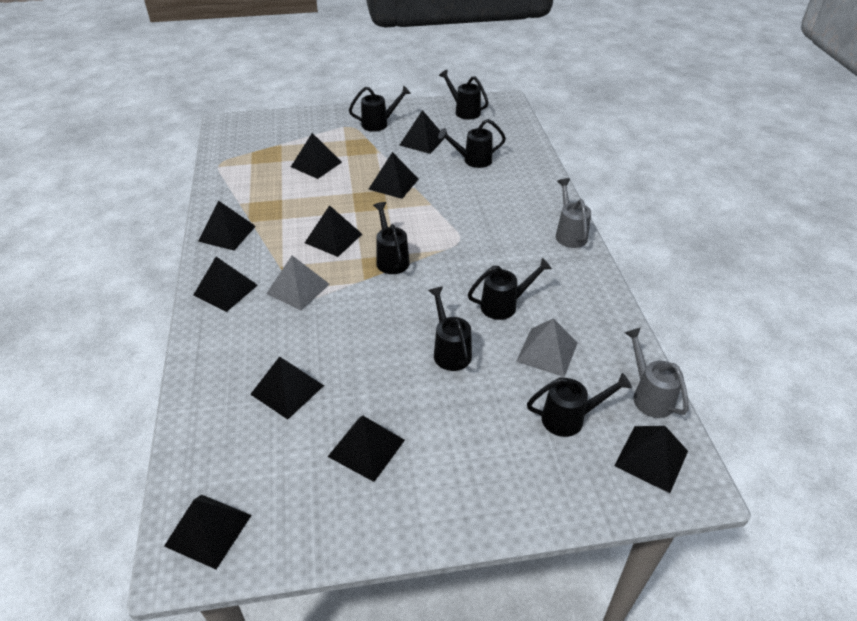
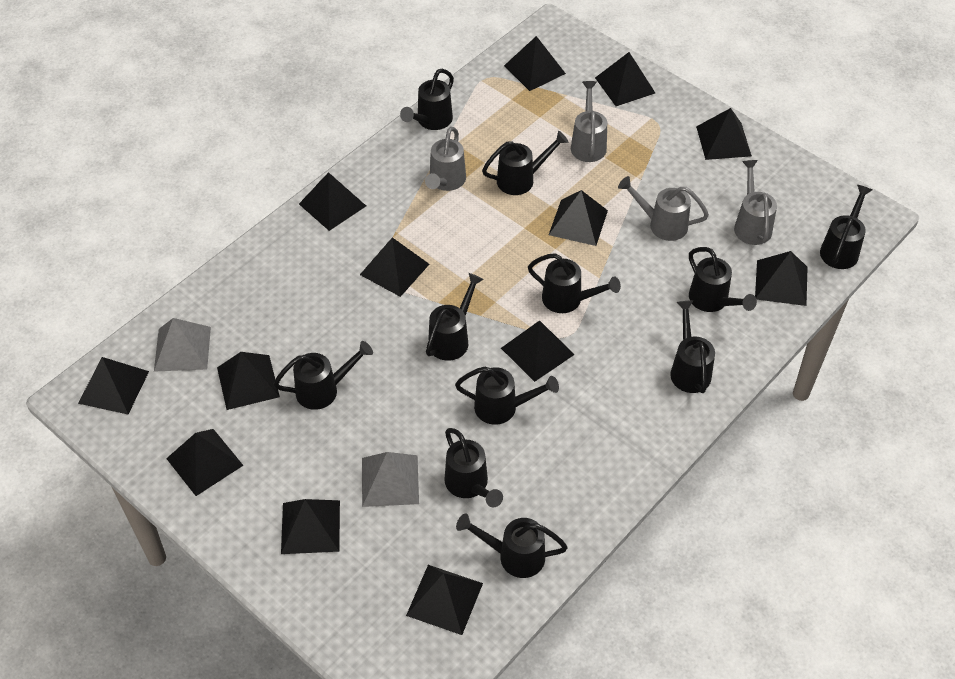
black pyramid: 10 -> 13
black watering can: 7 -> 11
grey watering can: 2 -> 4

